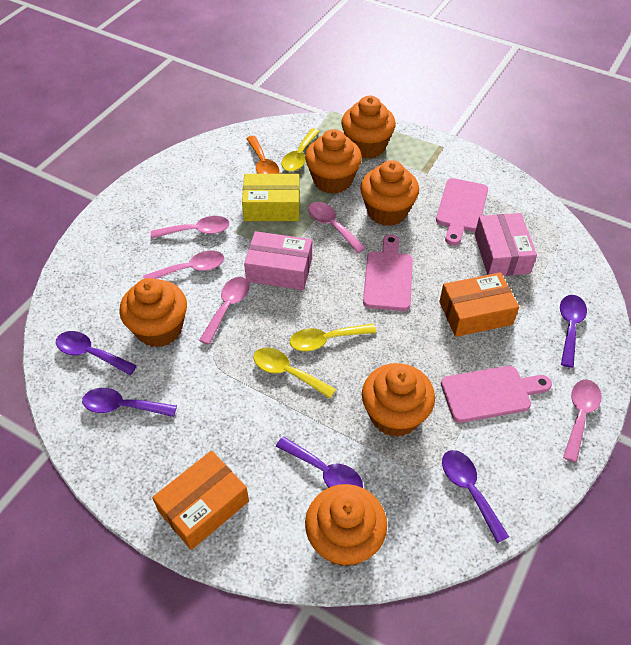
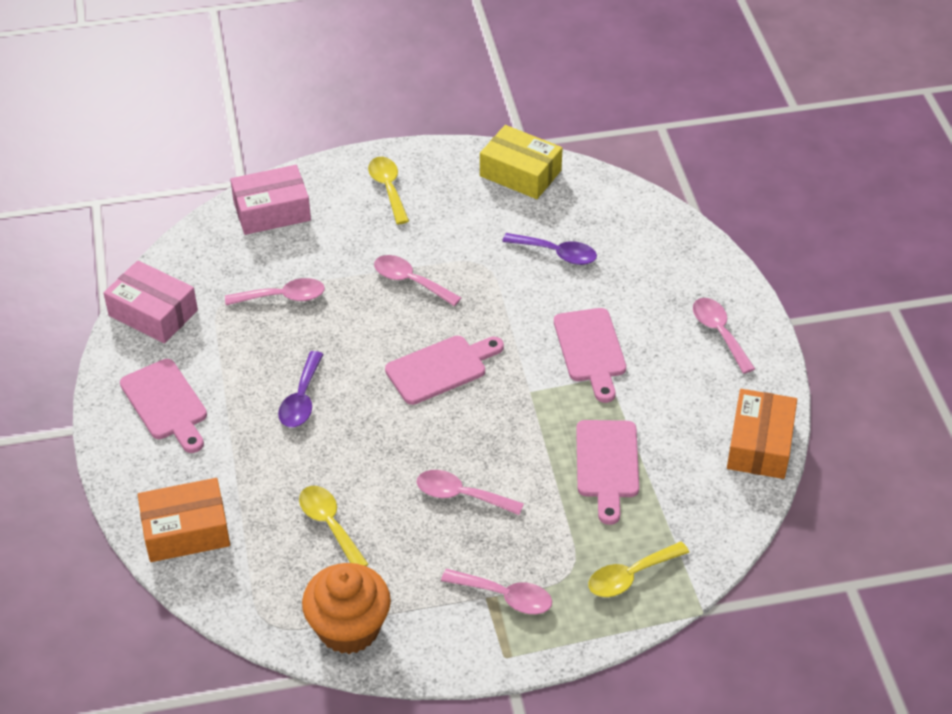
orange cupcake: 6 -> 1
orange spoon: 1 -> 0
pink cutting board: 3 -> 4
purple spoon: 5 -> 2

